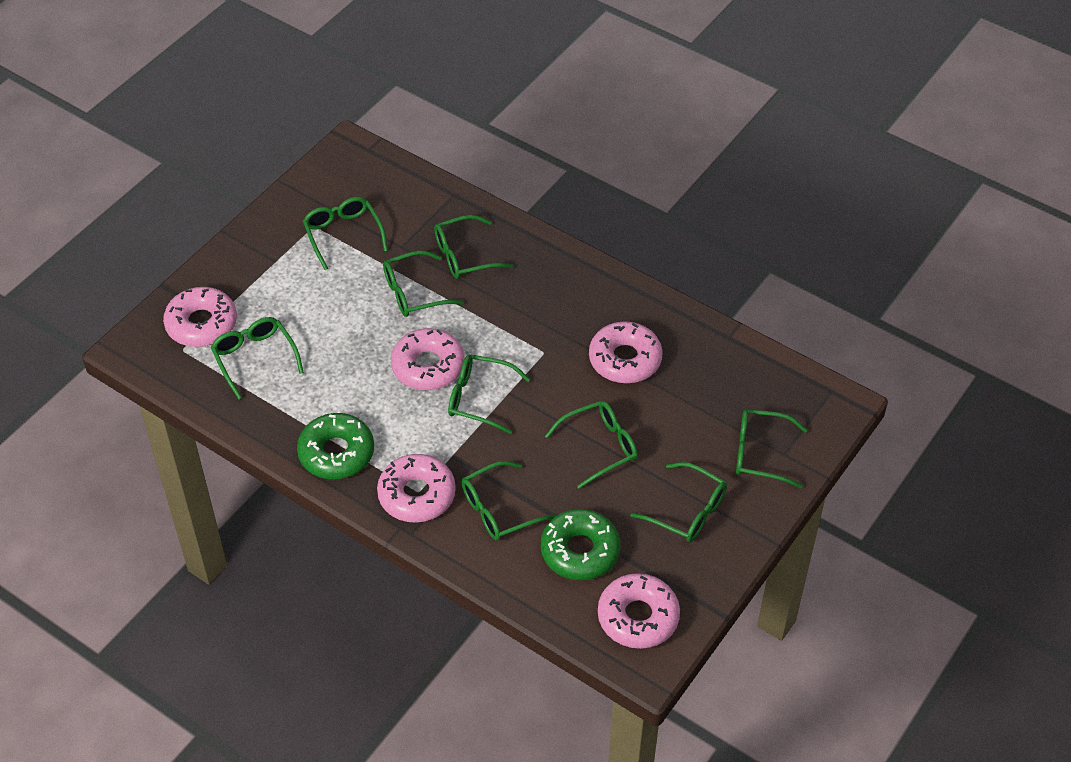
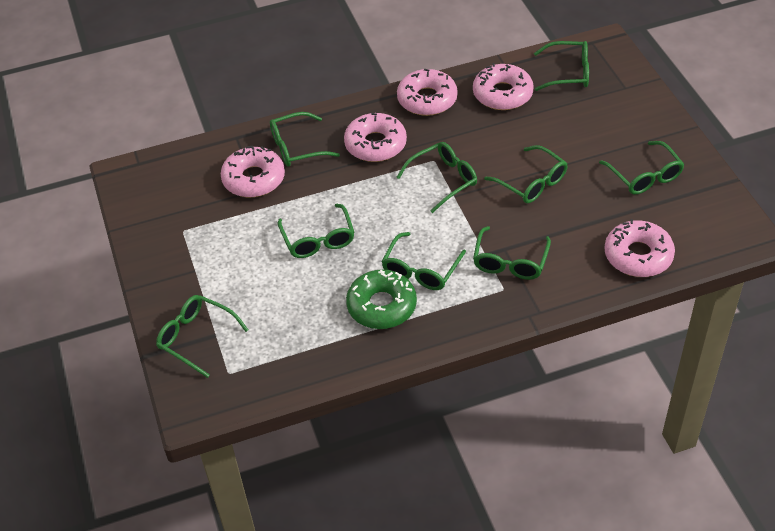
green donut: 2 -> 1

